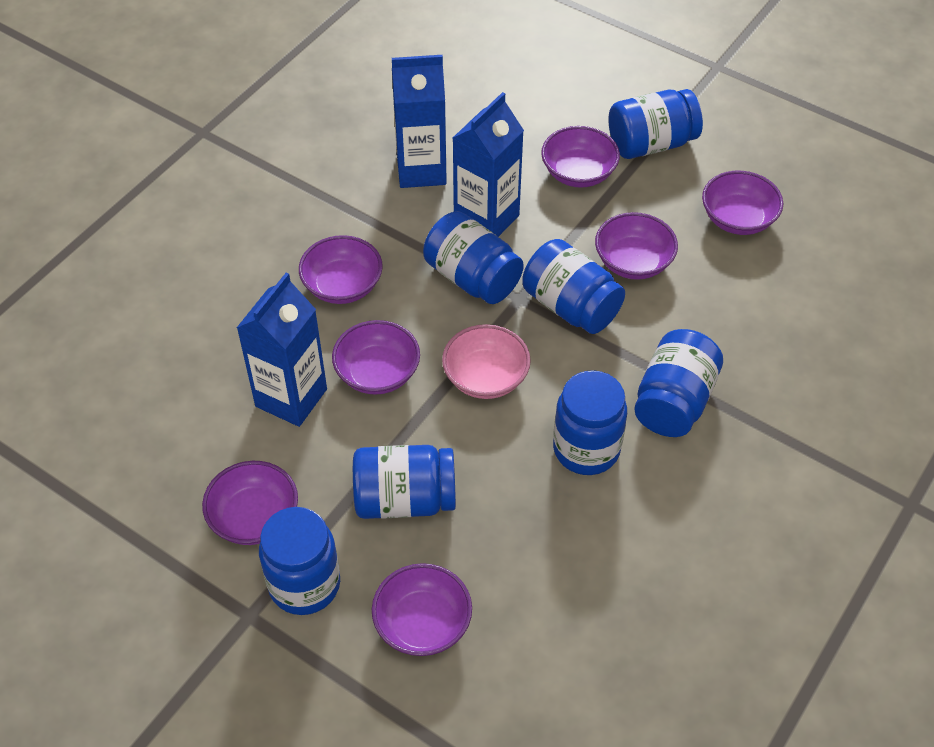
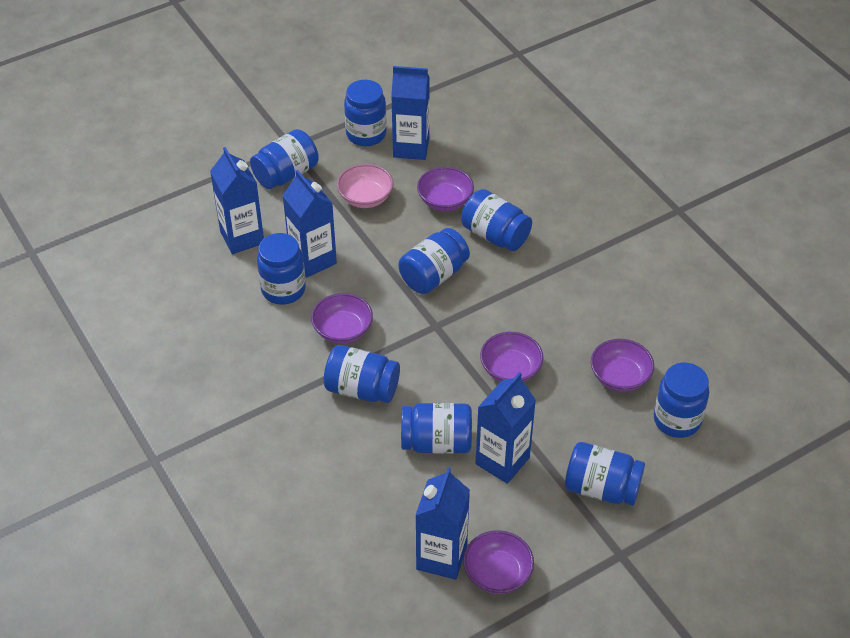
blue carton: 3 -> 5
blue jar: 7 -> 9
purple bowl: 7 -> 5

